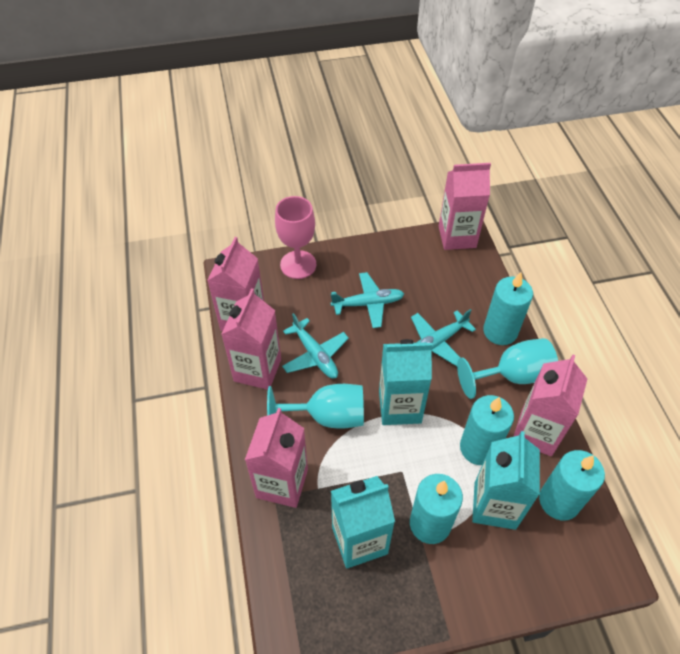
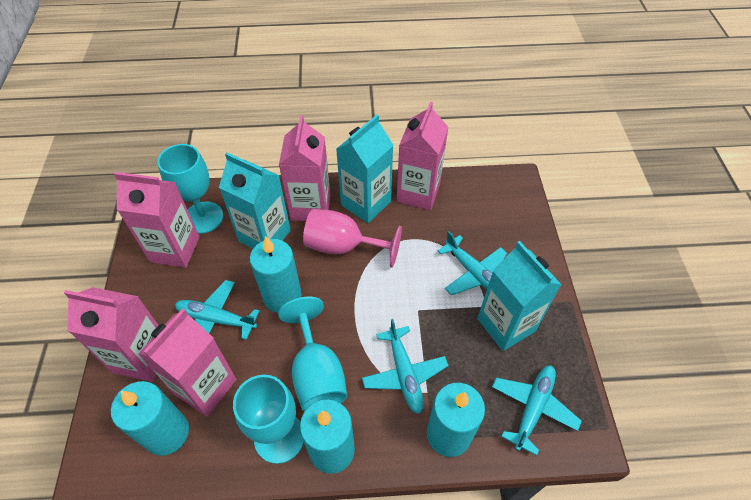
turquoise goblet: 2 -> 3
turquoise plane: 3 -> 4

